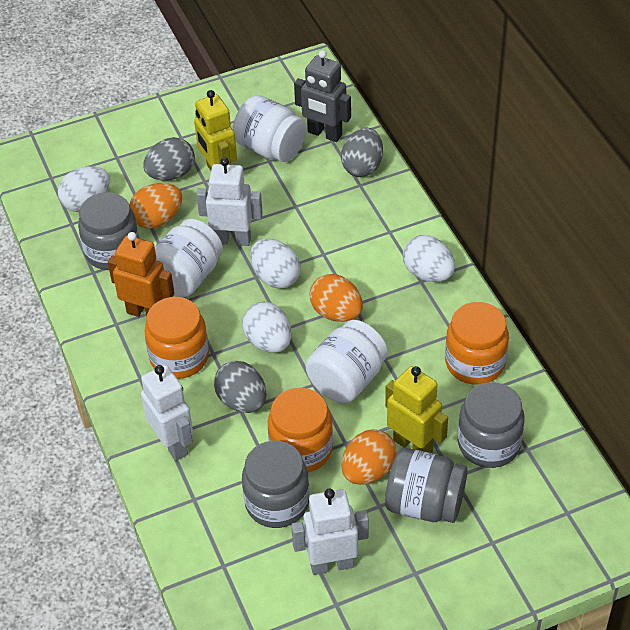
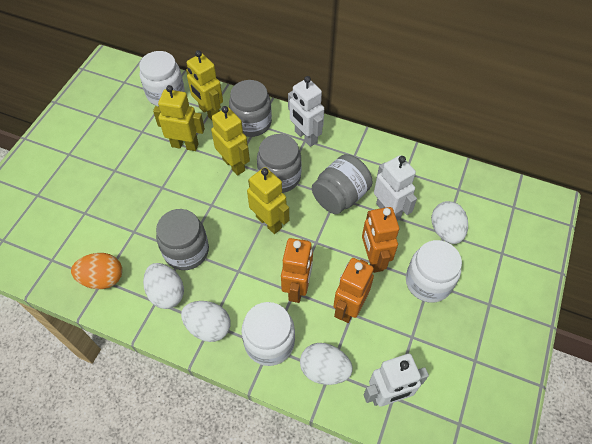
grey egg: 3 -> 0
grey robot: 1 -> 0
orange egg: 3 -> 1
orange jar: 3 -> 0
orange robot: 1 -> 3
yellow robot: 2 -> 4

